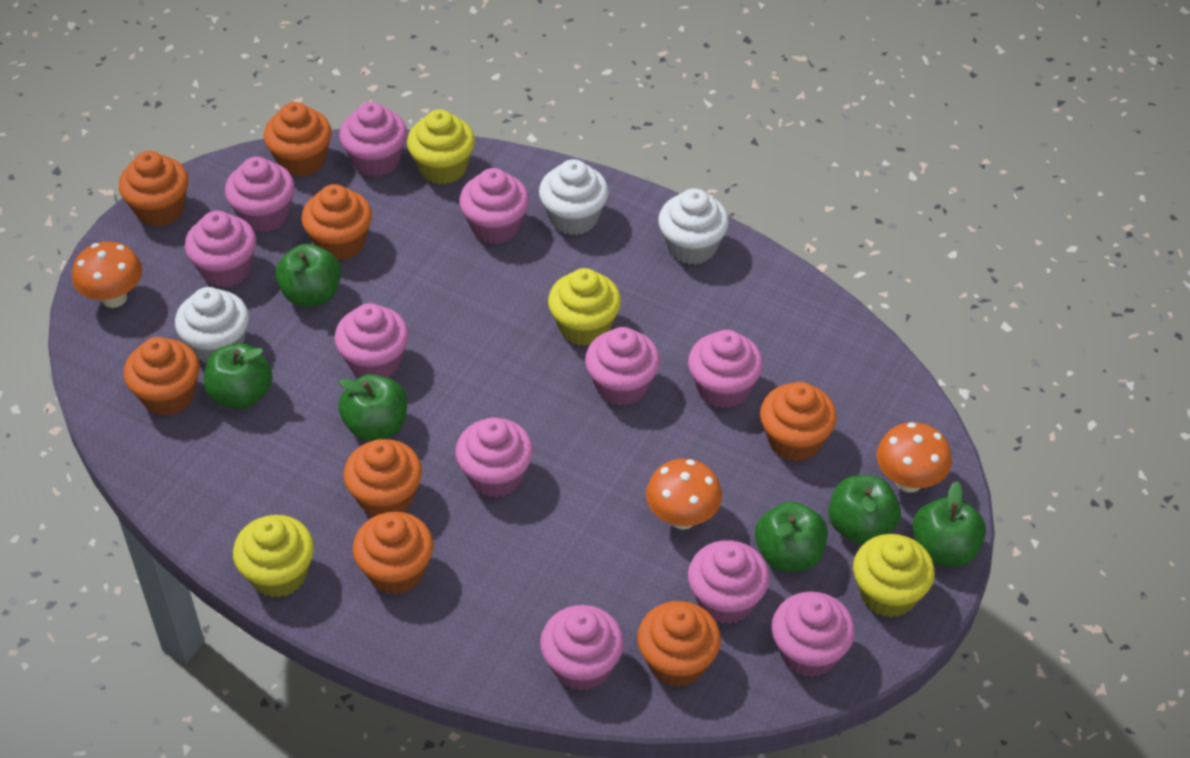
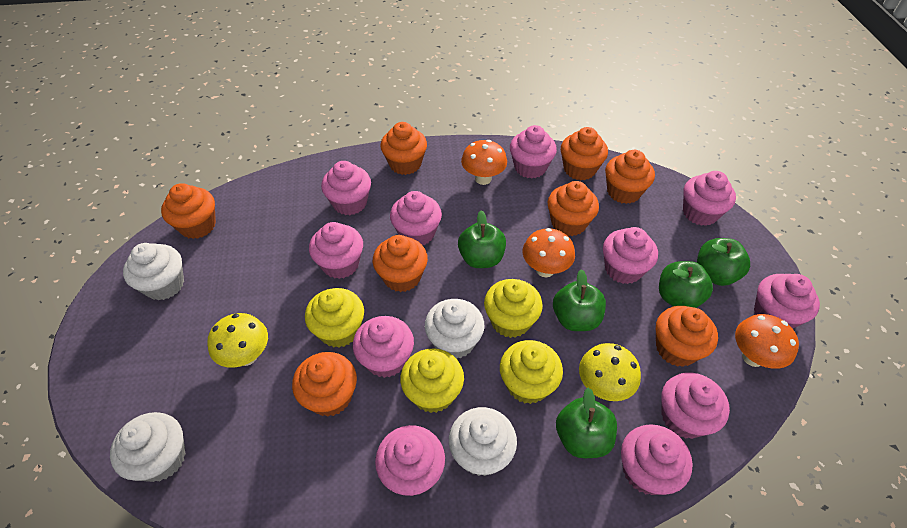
green apple: 6 -> 5
white cupcake: 3 -> 4
yellow mushroom: 0 -> 2

